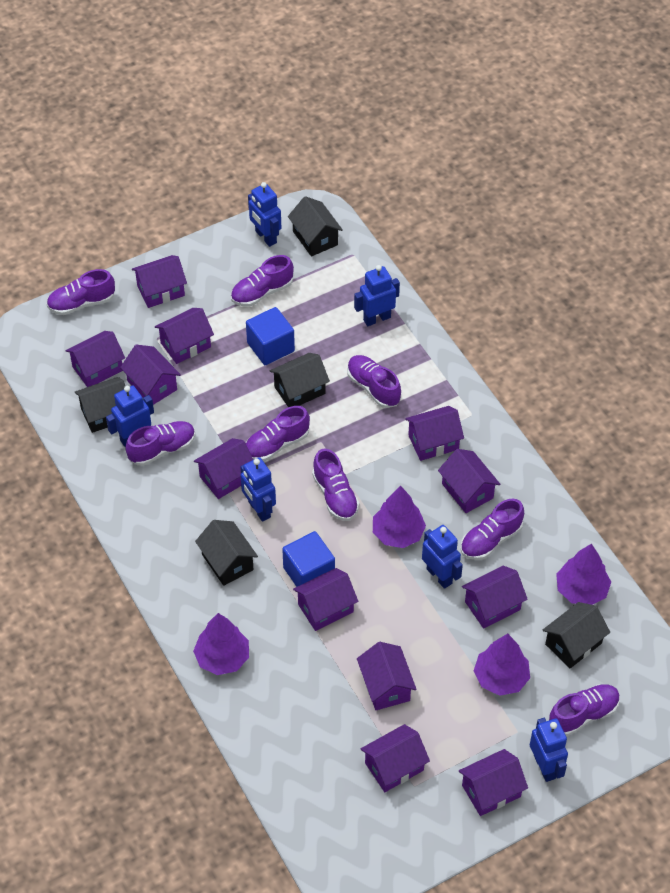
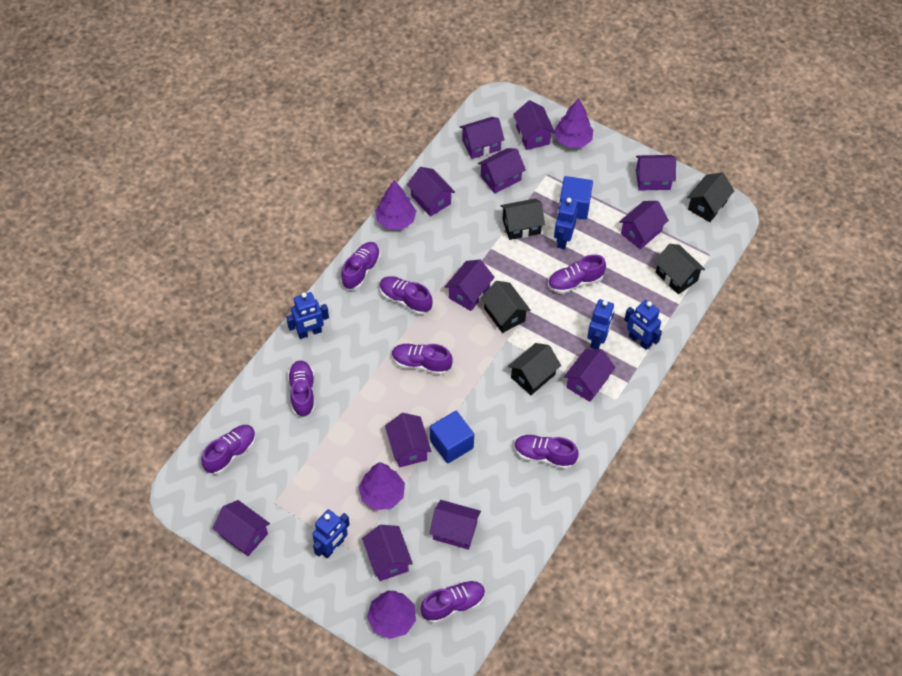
blue robot: 6 -> 5

